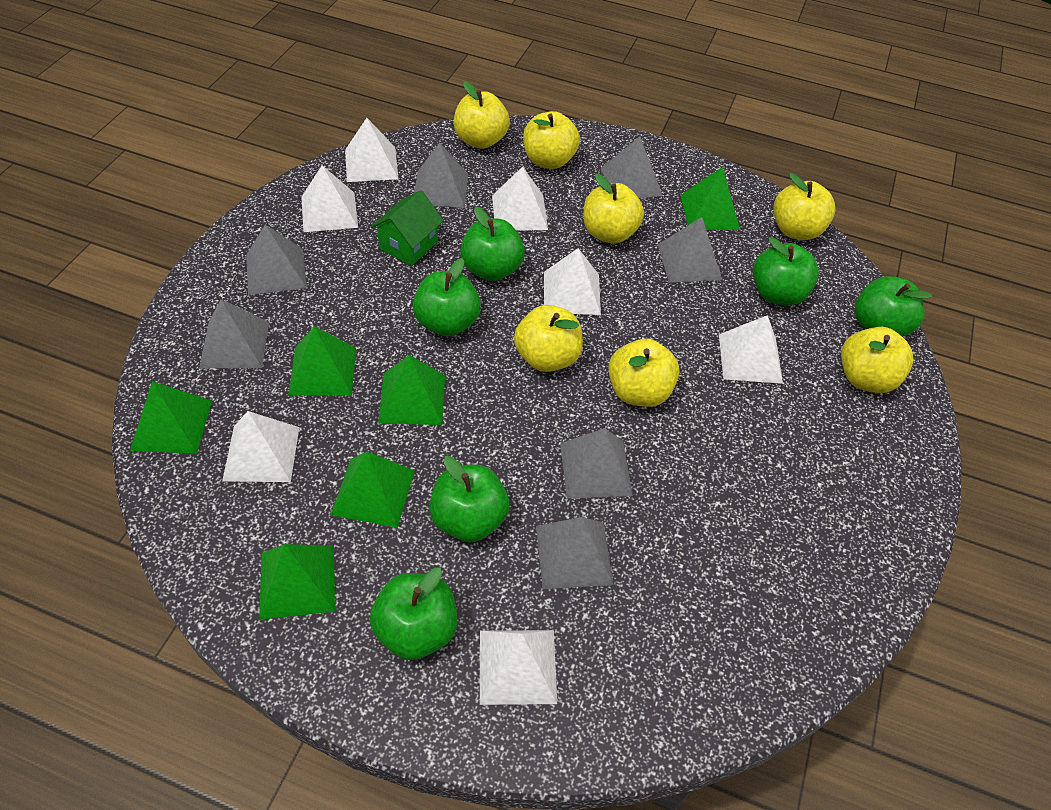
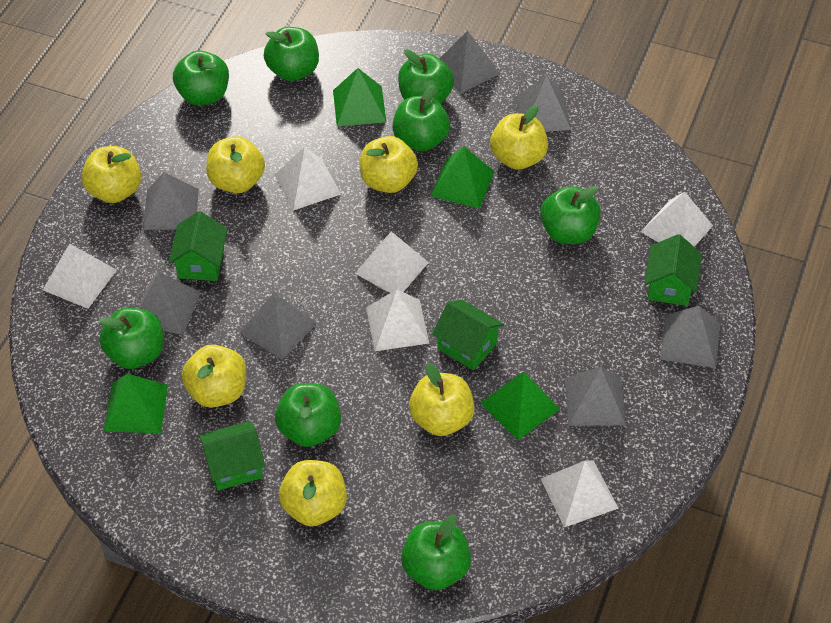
green apple: 6 -> 8
green house: 1 -> 4
green pyramid: 6 -> 4
white pyramid: 7 -> 6

